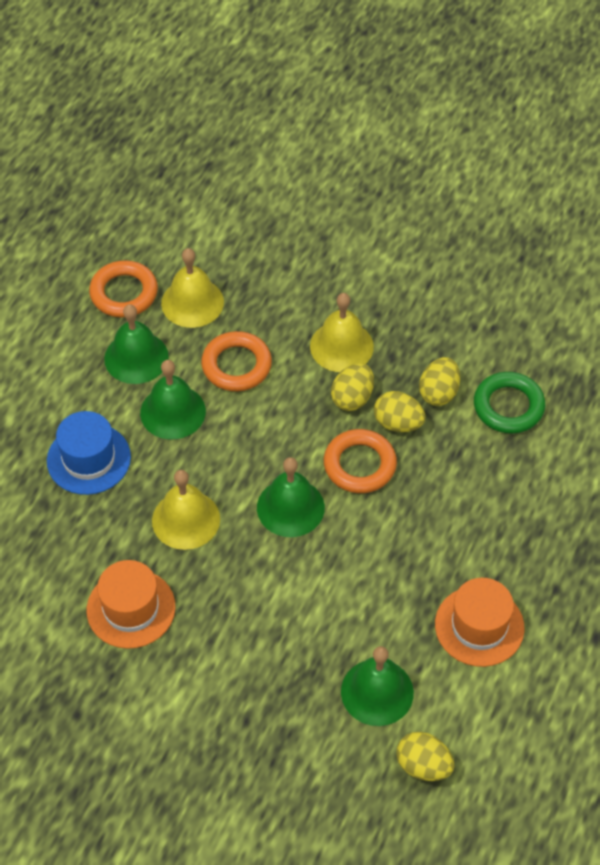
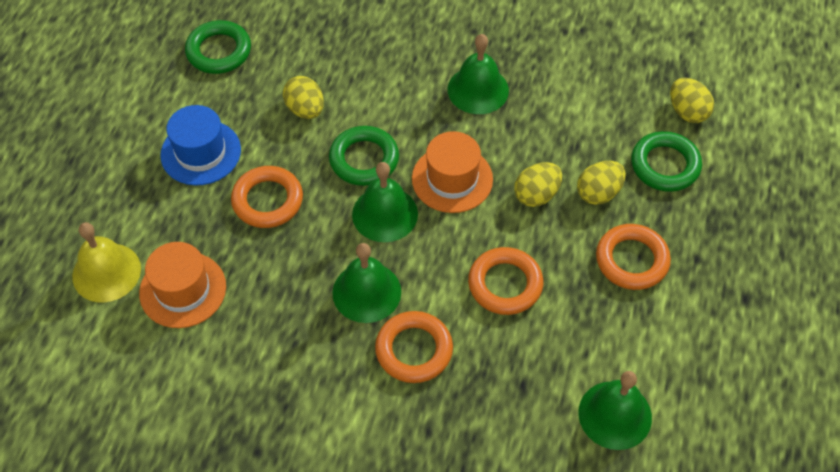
green ring: 1 -> 3
orange ring: 3 -> 4
yellow bell: 3 -> 1

